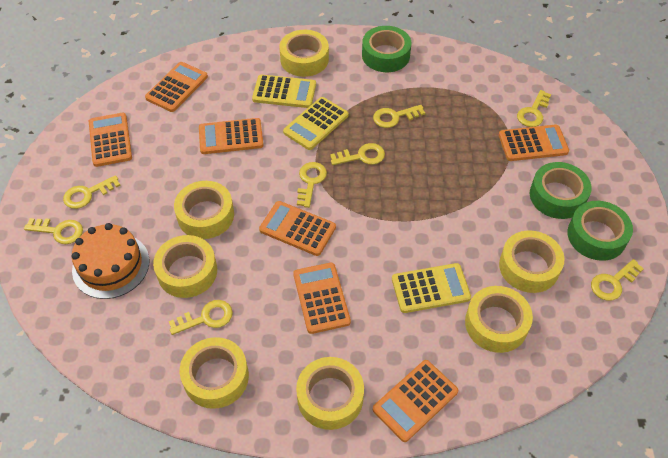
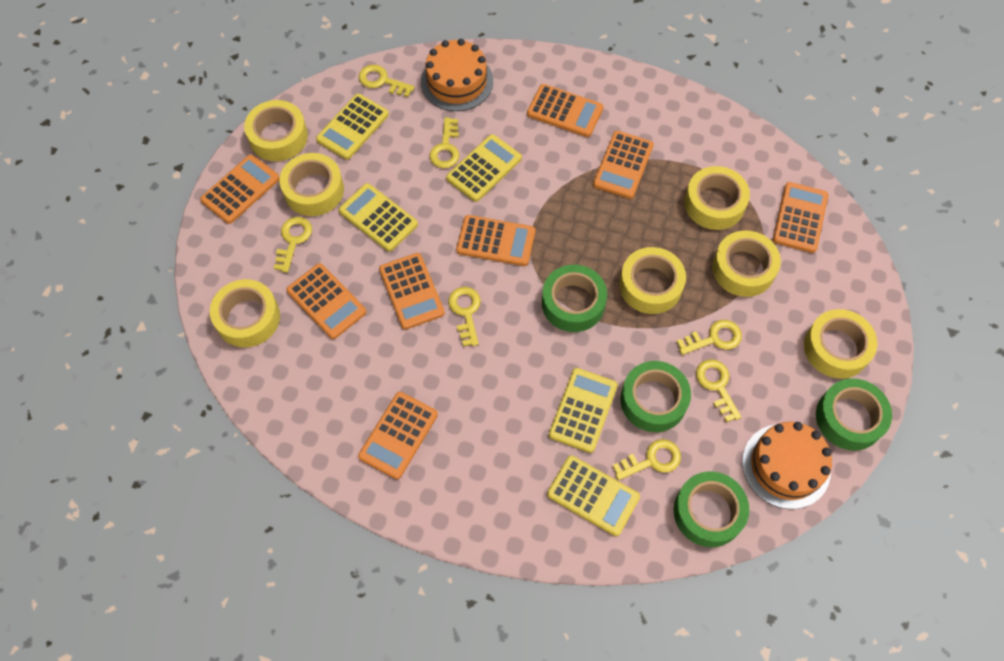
green tape: 3 -> 4
orange cake: 1 -> 2
orange calculator: 7 -> 8
yellow calculator: 3 -> 5
yellow key: 8 -> 7

